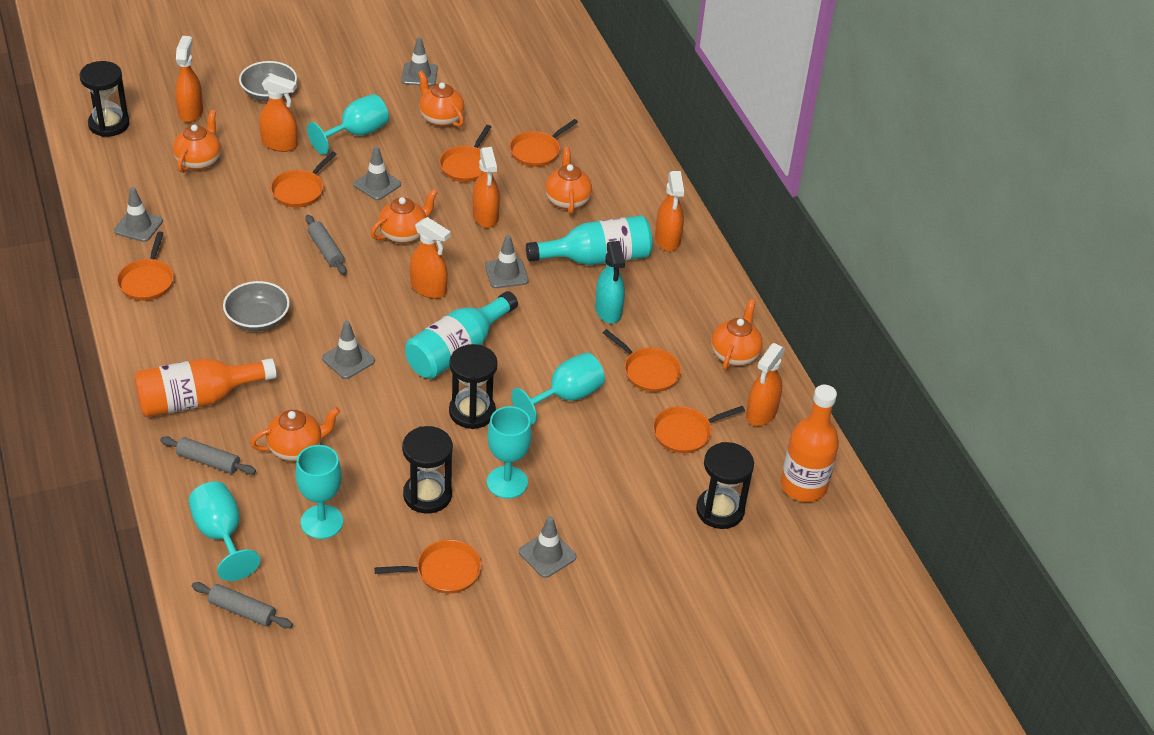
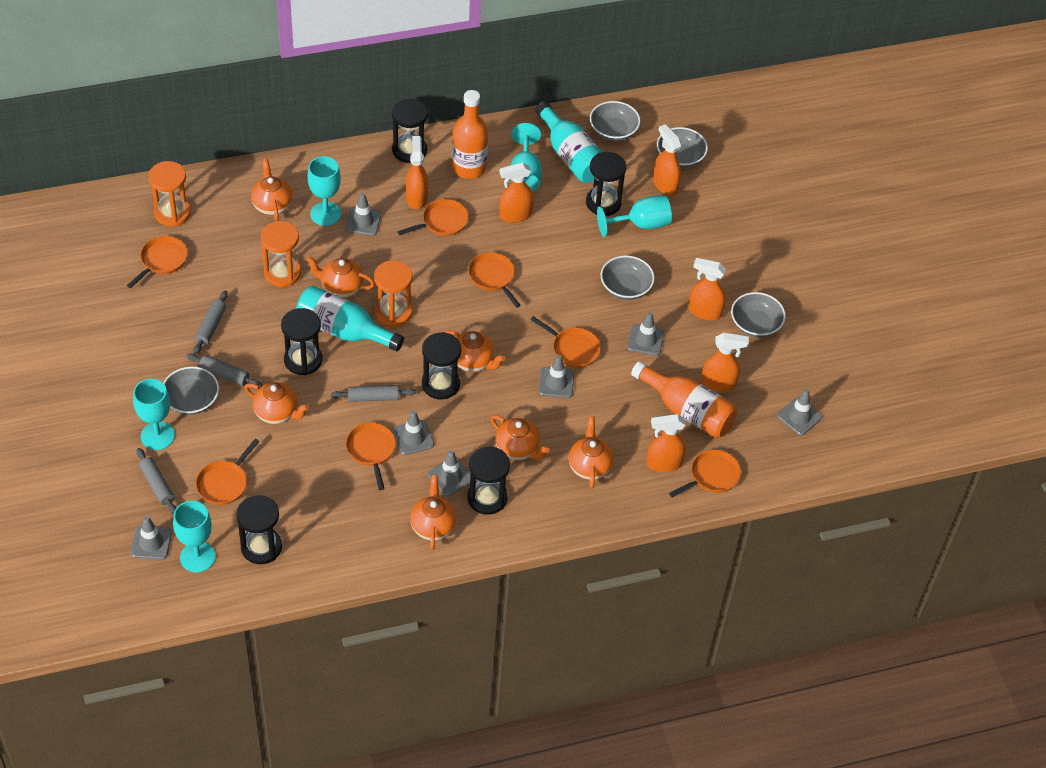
black hourglass: 4 -> 6
grey bowl: 2 -> 5
grey rolling pin: 3 -> 4
grey traffic cone: 6 -> 7
orange hourglass: 0 -> 3
orange teapot: 6 -> 7
turquoise spray bottle: 1 -> 0

